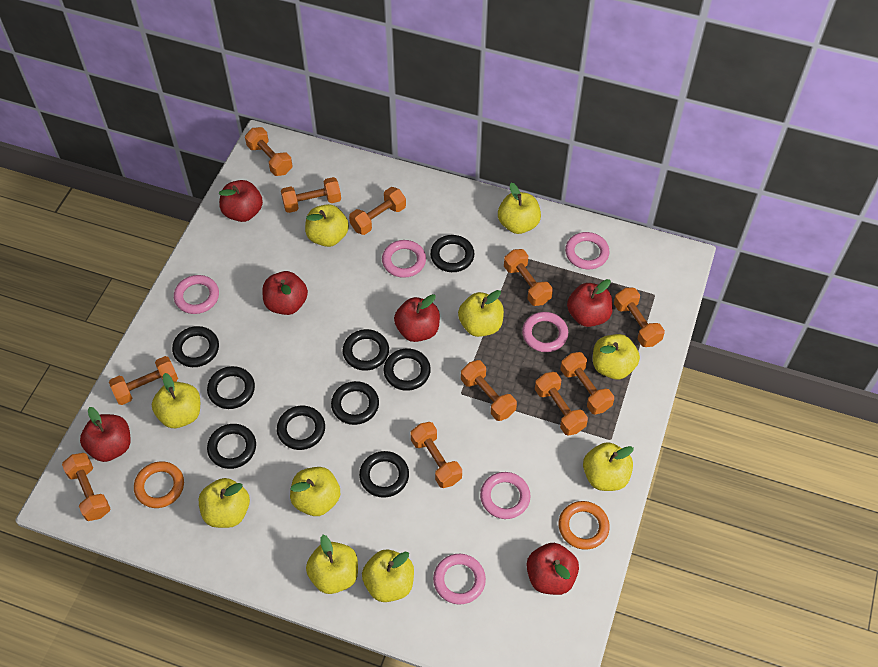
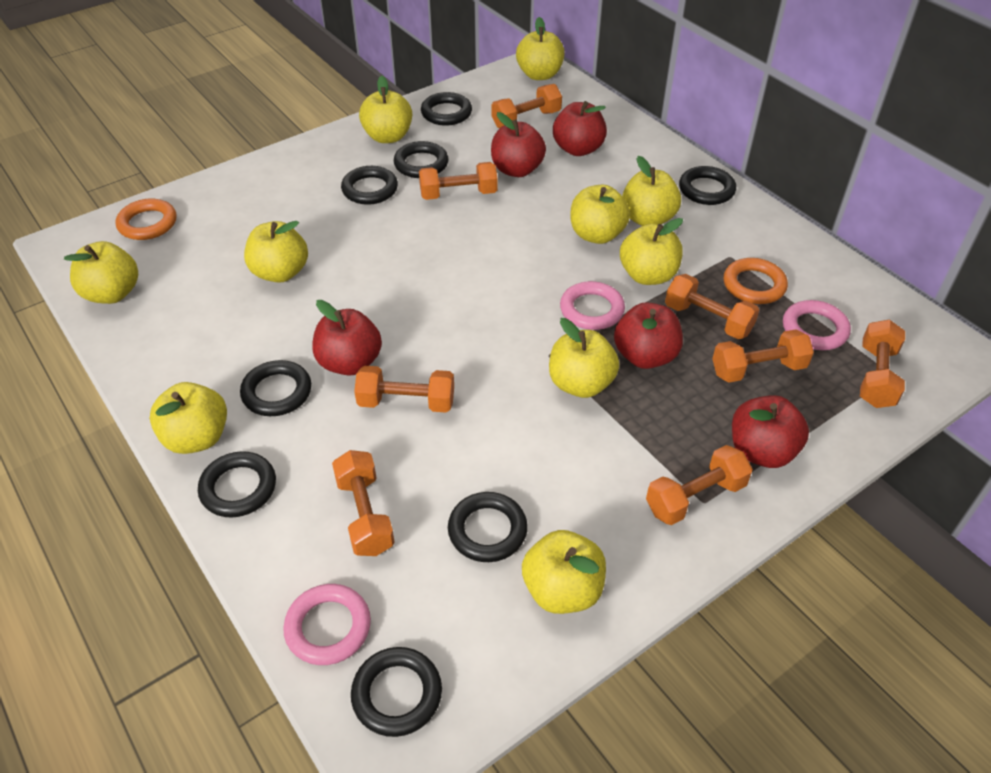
black ring: 9 -> 8
orange dumbbell: 11 -> 8
pink ring: 6 -> 3
red apple: 6 -> 5

